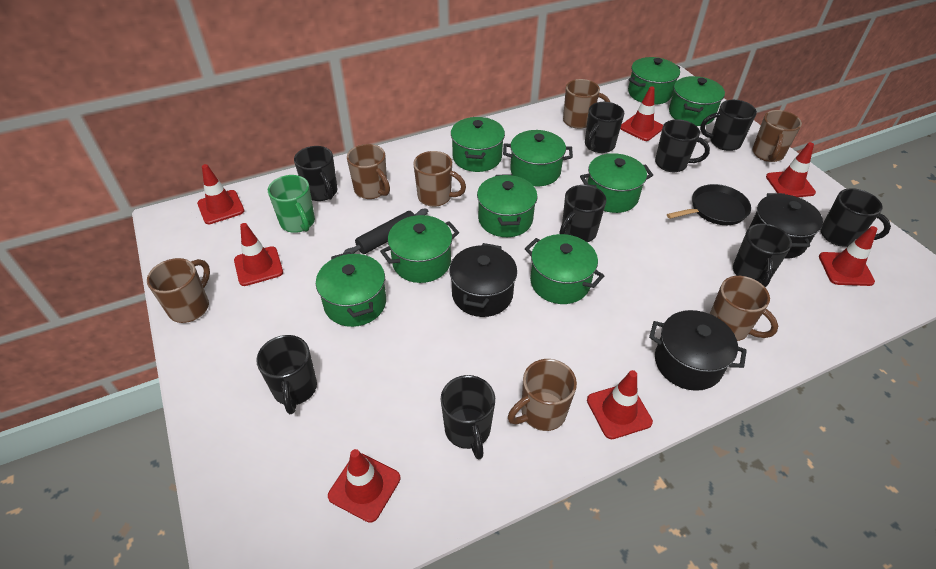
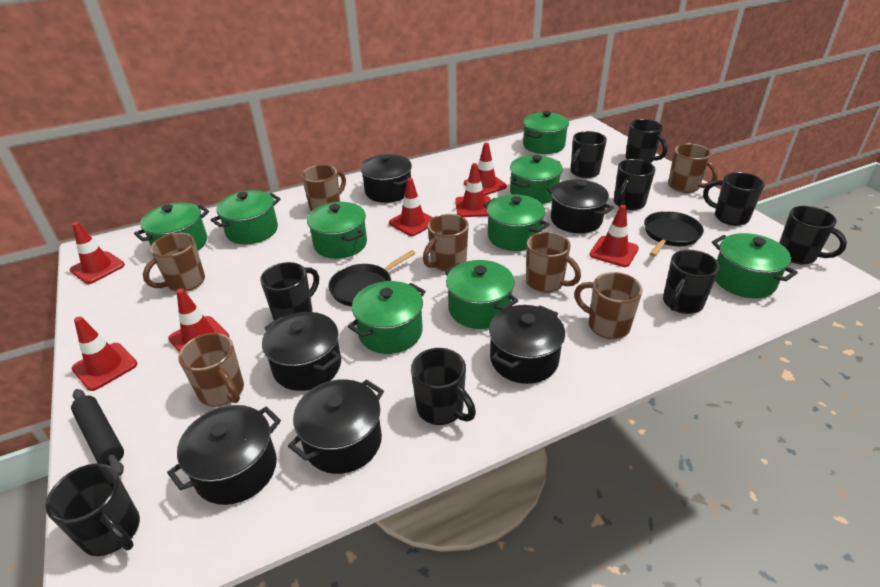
black pan: 1 -> 2
black pot: 3 -> 6
green mug: 1 -> 0

